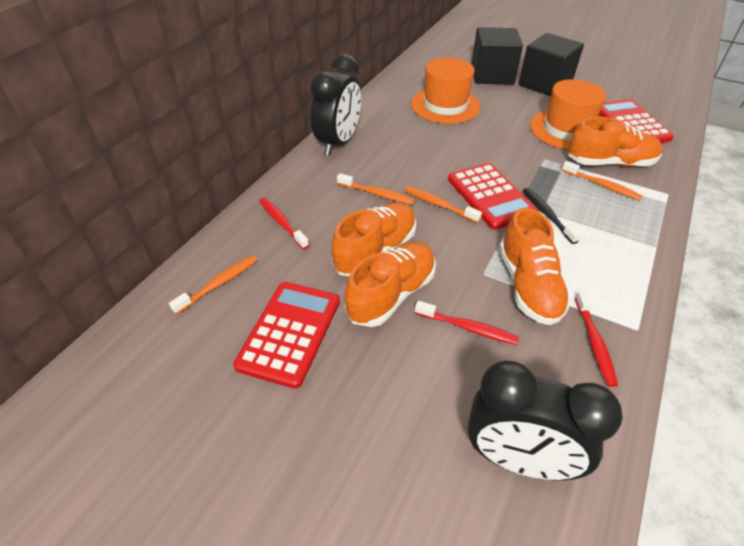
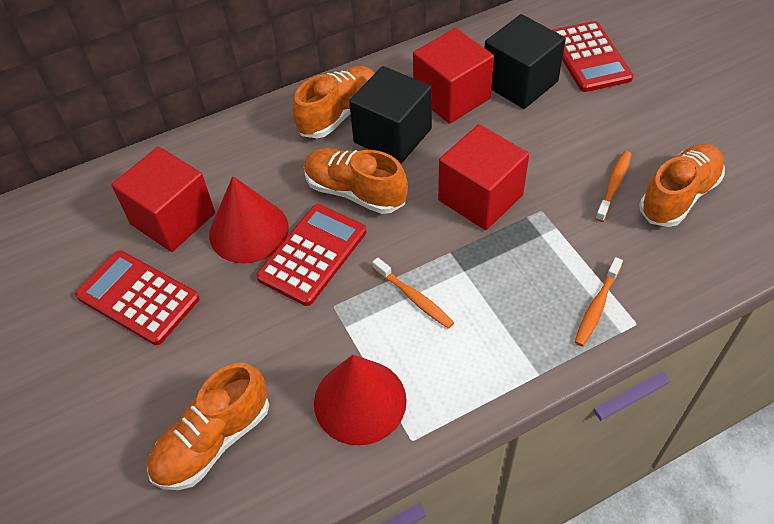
black clock: 2 -> 0
black toothbrush: 1 -> 0
orange hat: 2 -> 0
orange toothbrush: 4 -> 3
red cone: 0 -> 2
red cube: 0 -> 3
red toothbrush: 3 -> 0

